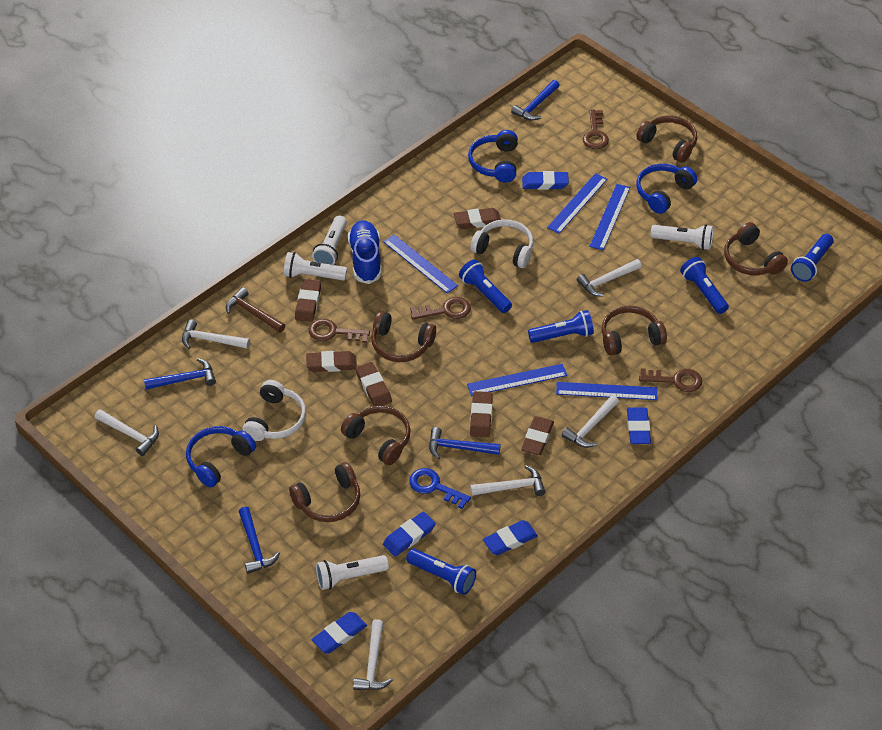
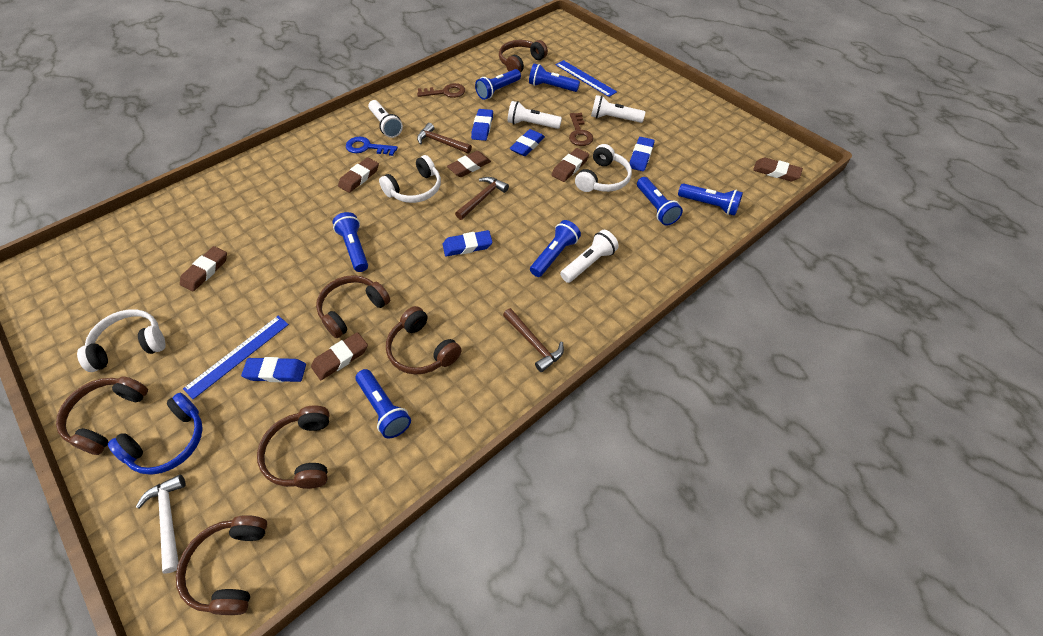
blue flashlight: 5 -> 7
blue hammer: 4 -> 0
blue headphones: 3 -> 1
blue ruler: 5 -> 2
blue shoe: 1 -> 0
brown hammer: 1 -> 3
brown key: 4 -> 2
white hammer: 6 -> 1
white headphones: 2 -> 3

